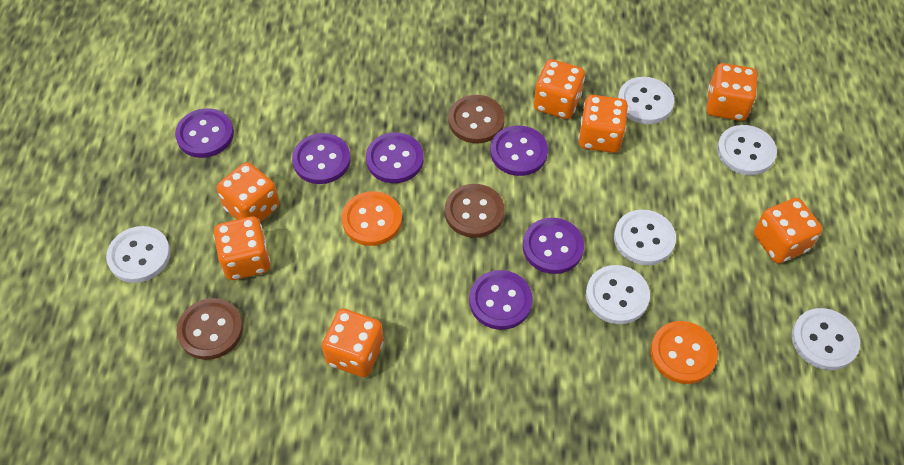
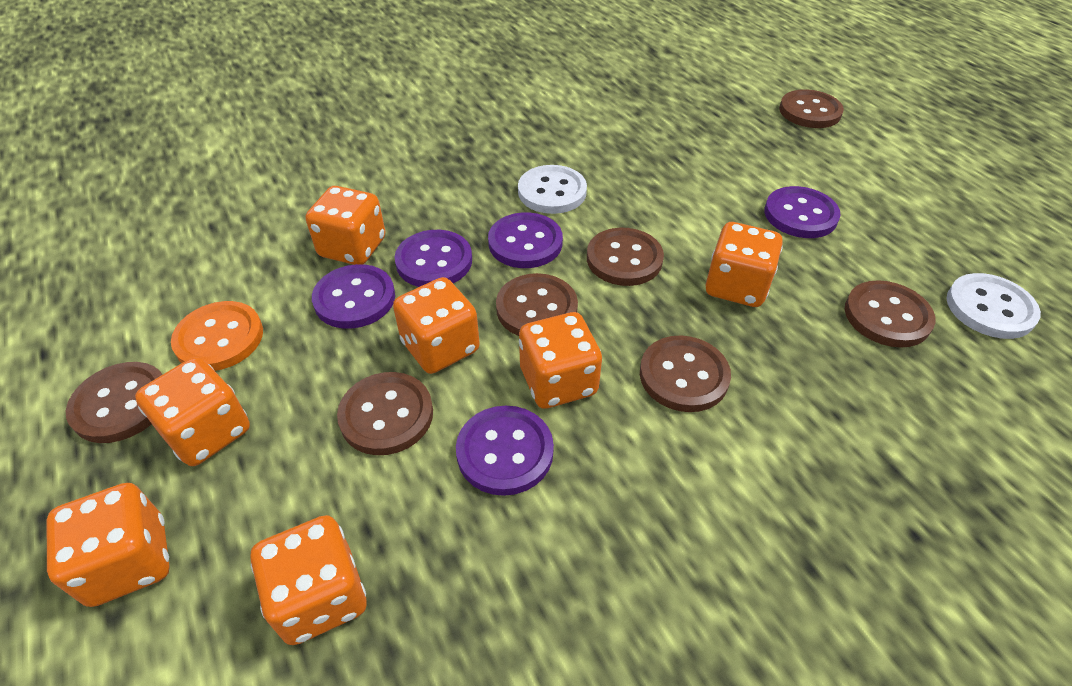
brown button: 3 -> 7
orange button: 2 -> 1
purple button: 6 -> 5
white button: 6 -> 2

